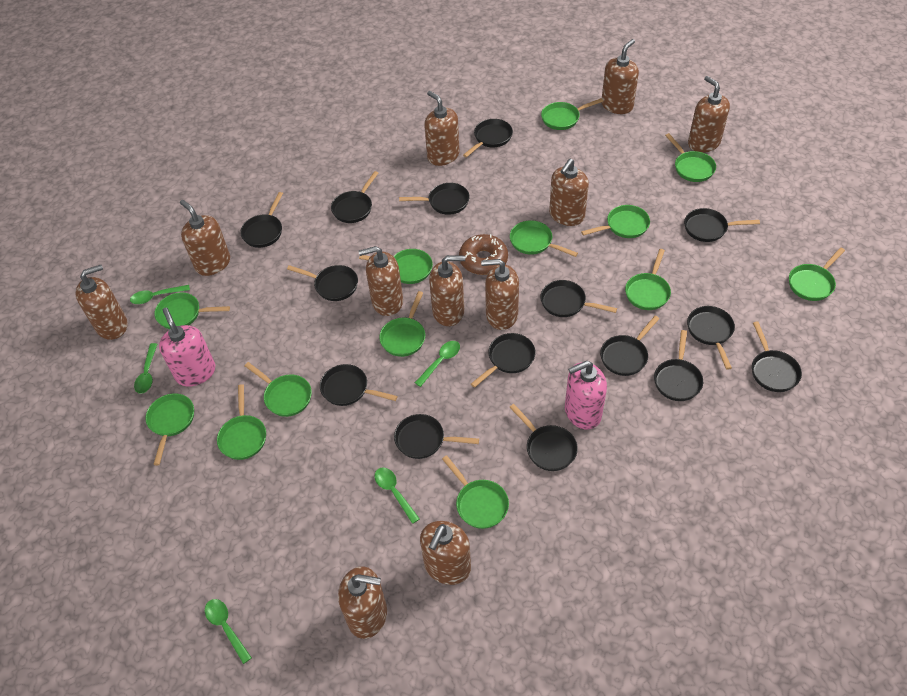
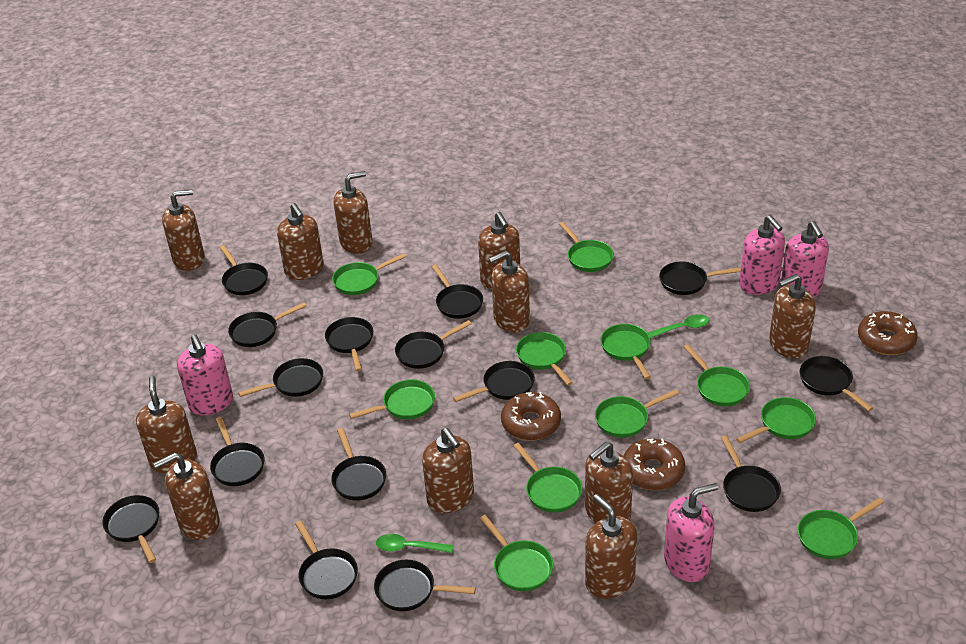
brown donut: 1 -> 3
green pan: 13 -> 11
green spoon: 5 -> 2
pink soap dispenser: 2 -> 4

